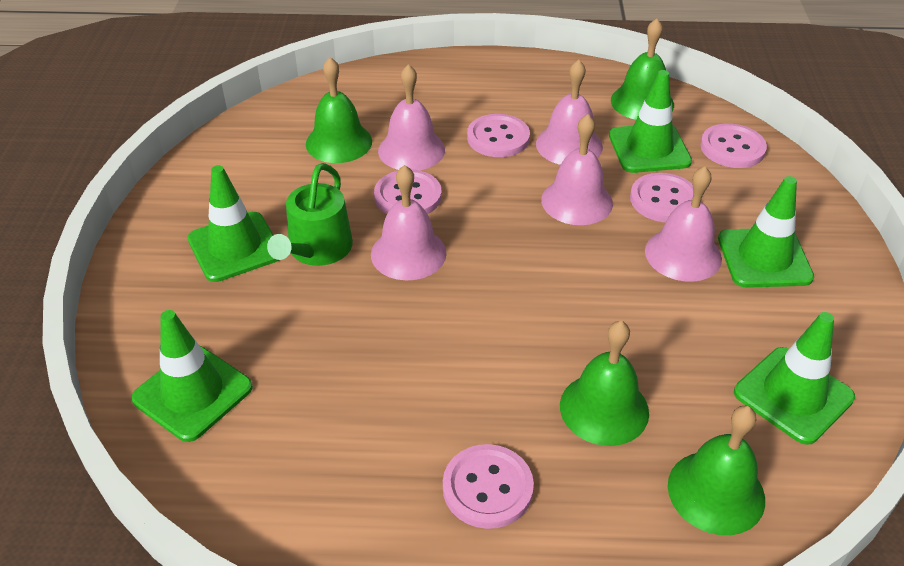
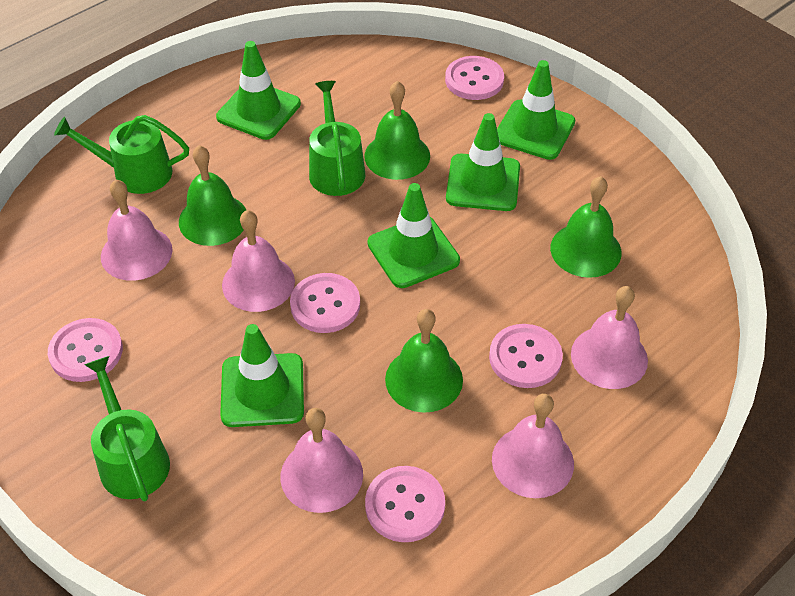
green watering can: 1 -> 3

